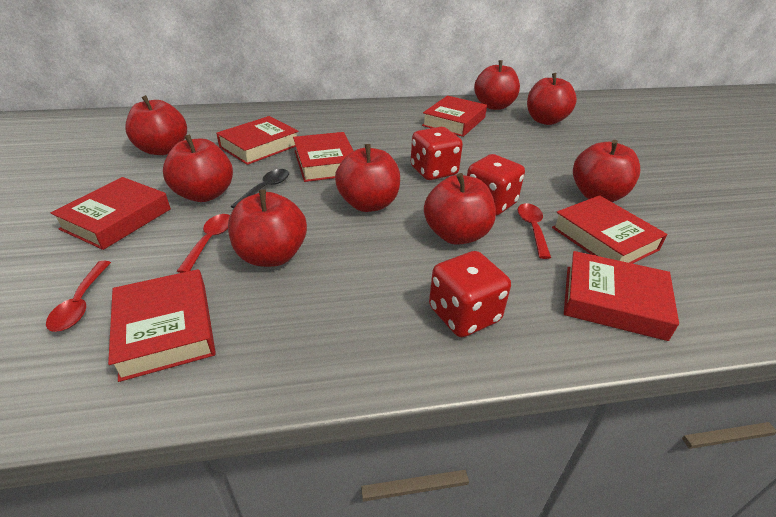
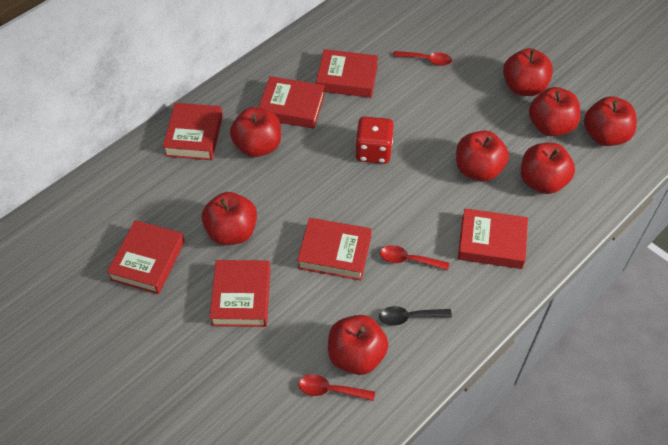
red dice: 3 -> 1

